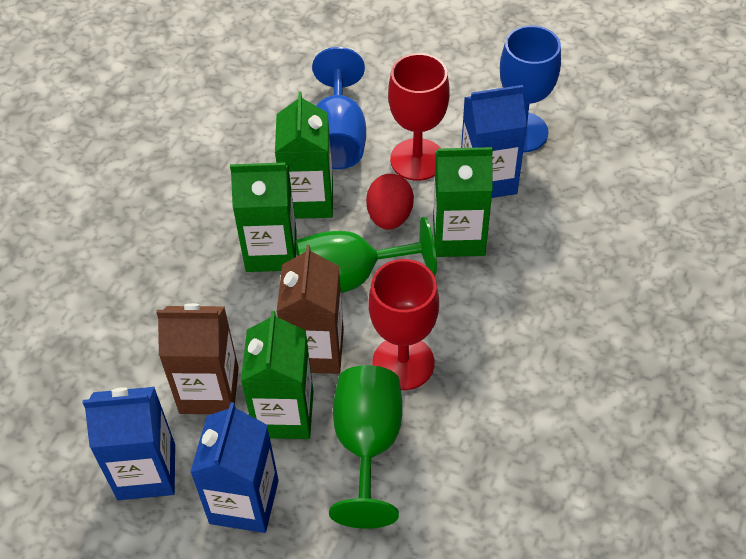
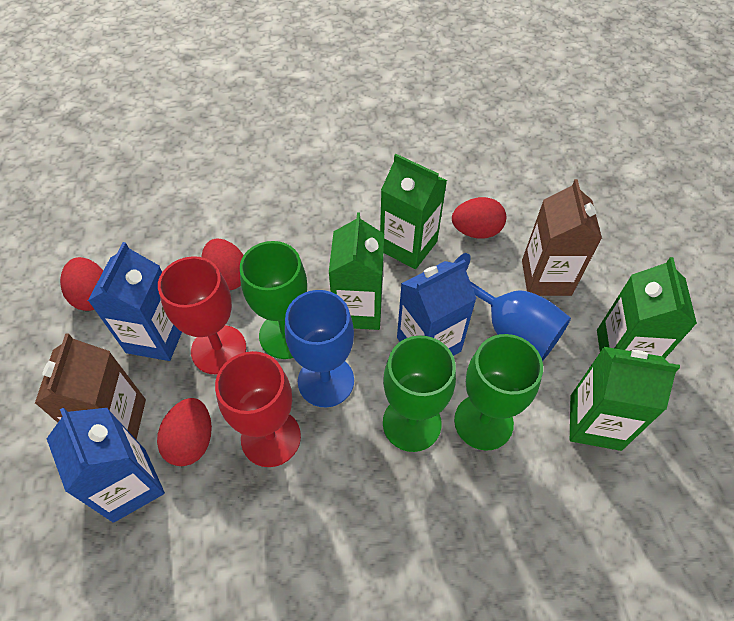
green goblet: 2 -> 3
red egg: 1 -> 4

